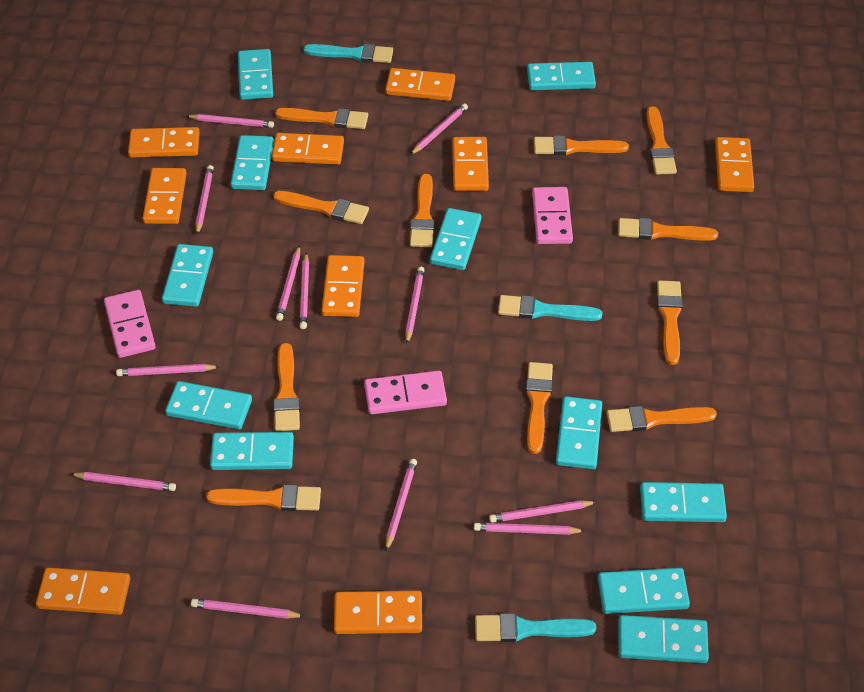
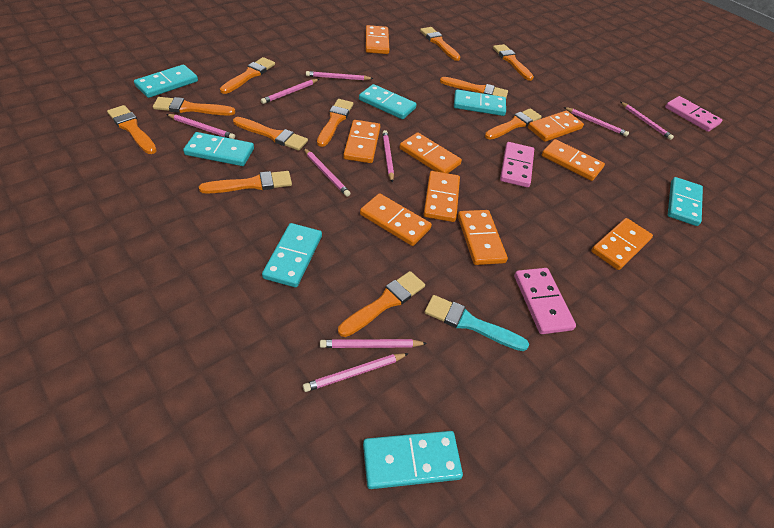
pink pencil: 12 -> 9
turquoise brush: 3 -> 1
turquoise domino: 11 -> 7

